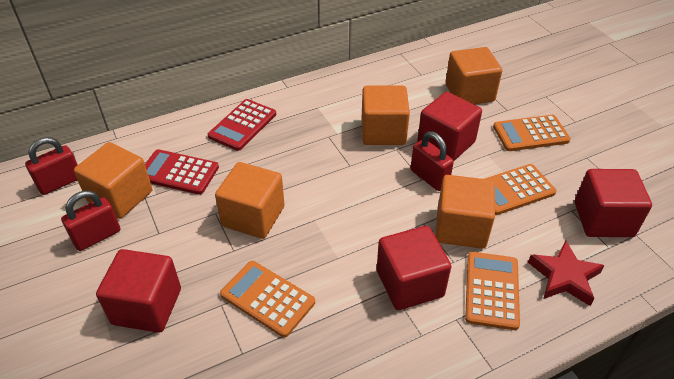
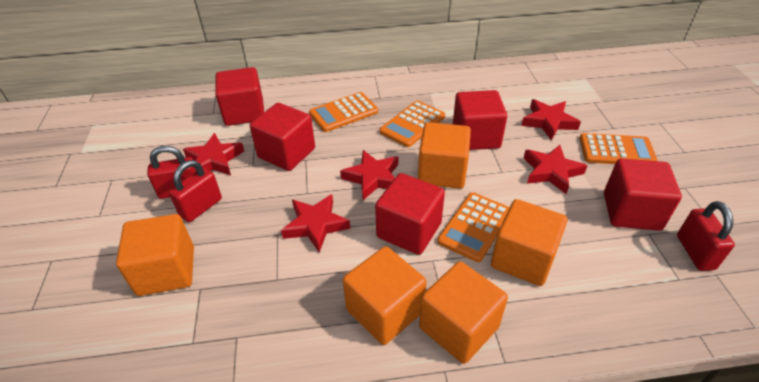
red calculator: 2 -> 0
red cube: 4 -> 5
red star: 1 -> 5

